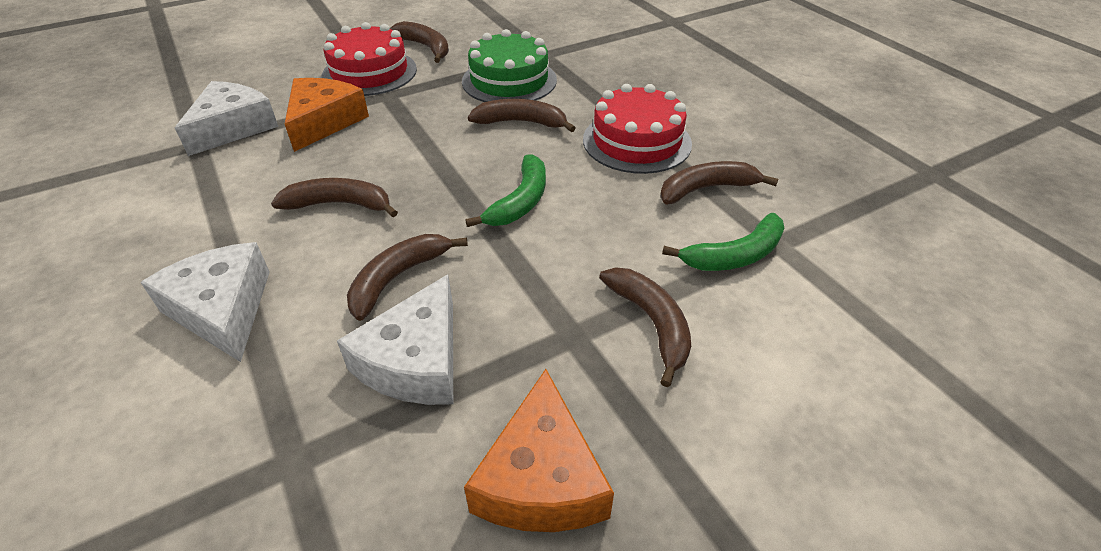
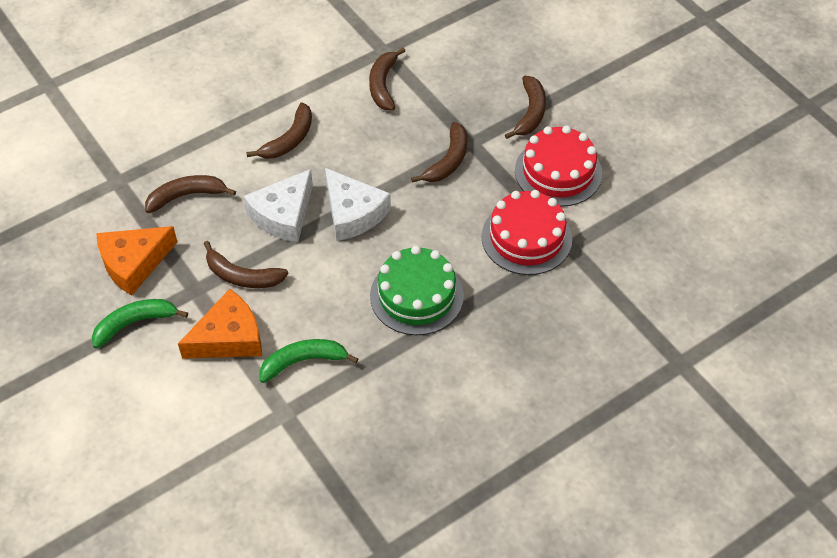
white cheese: 3 -> 2

